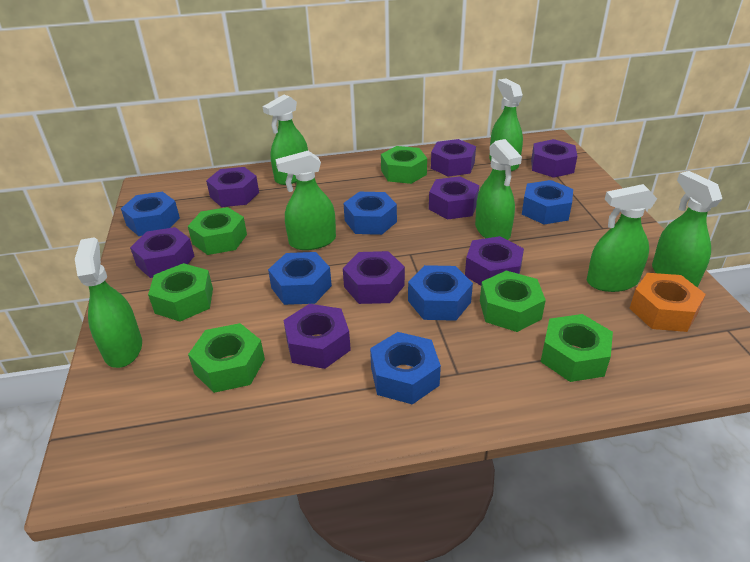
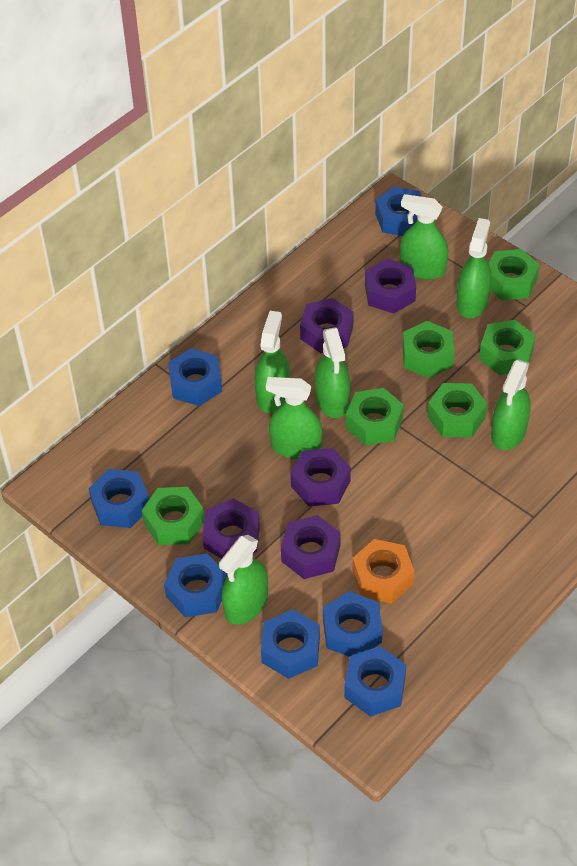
blue nut: 6 -> 7
purple nut: 8 -> 5

